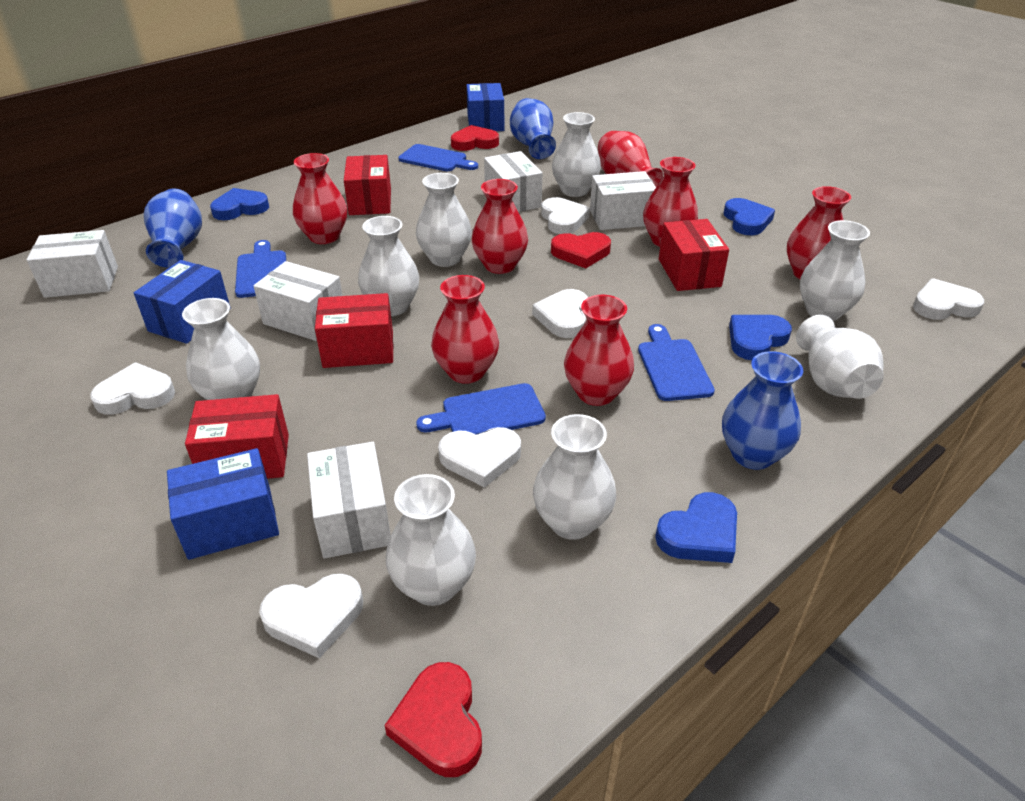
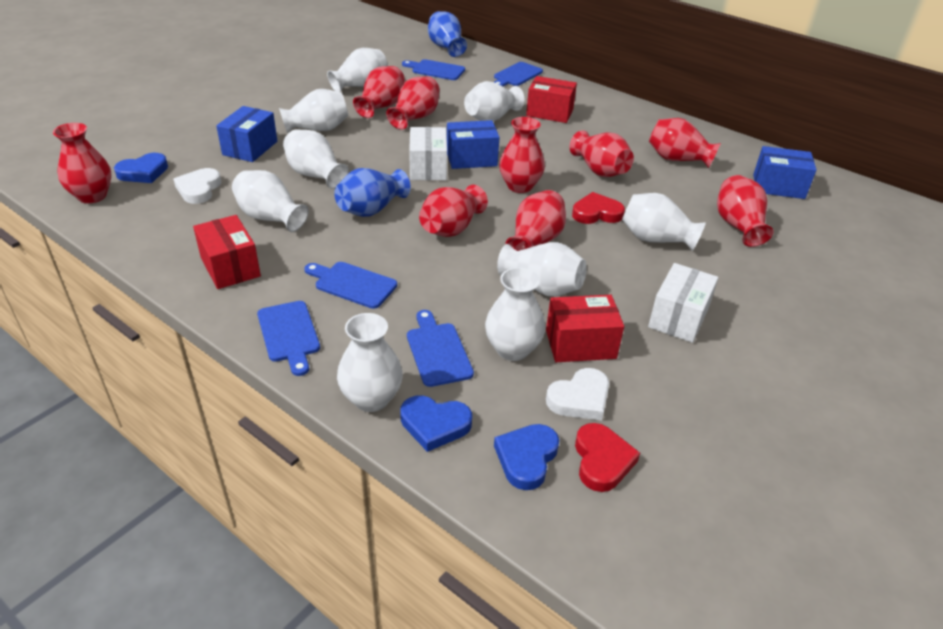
blue cutting board: 4 -> 5
blue heart: 4 -> 3
blue vase: 3 -> 2
red box: 4 -> 3
red heart: 3 -> 2
red vase: 7 -> 9
white box: 5 -> 2
white heart: 6 -> 2
white vase: 8 -> 9

